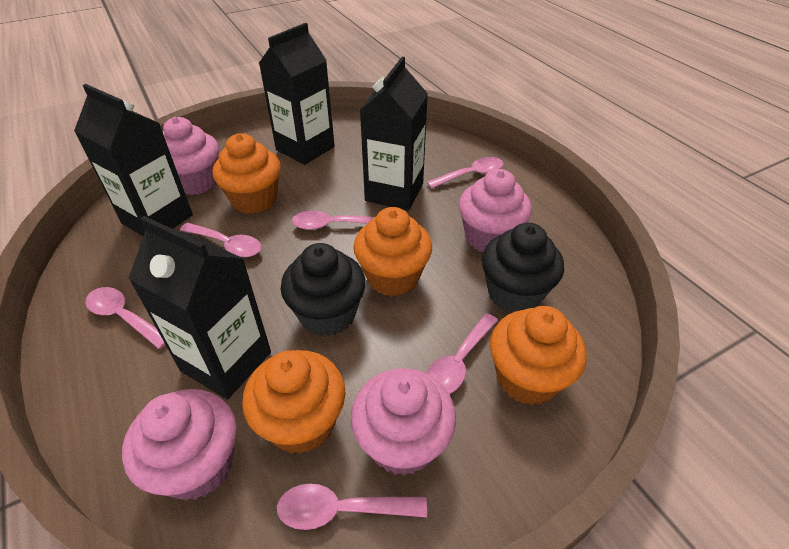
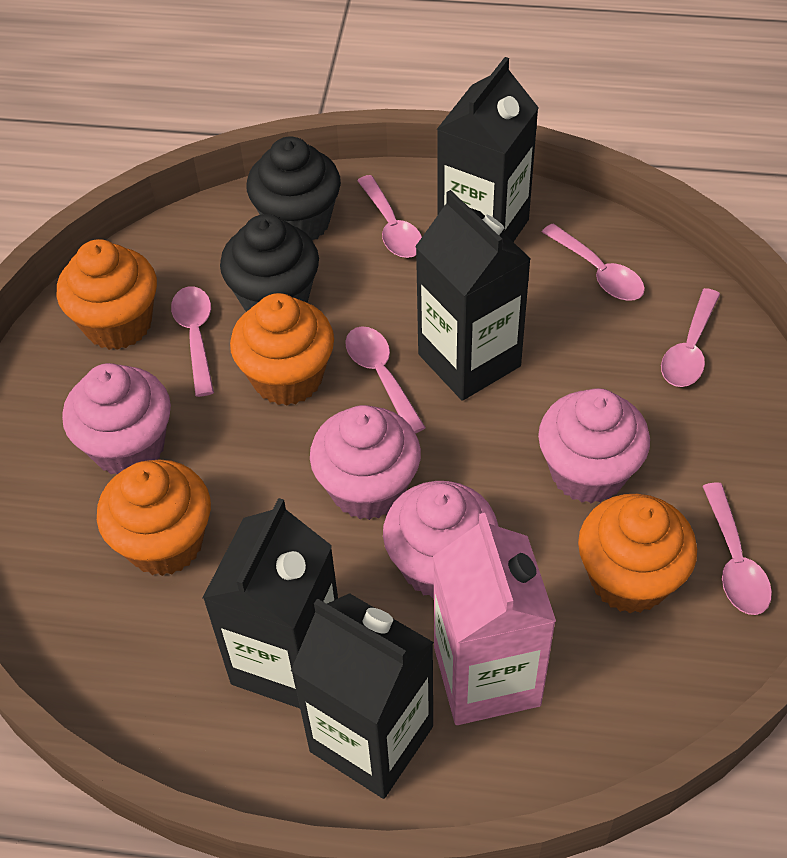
pink carton: 0 -> 1

